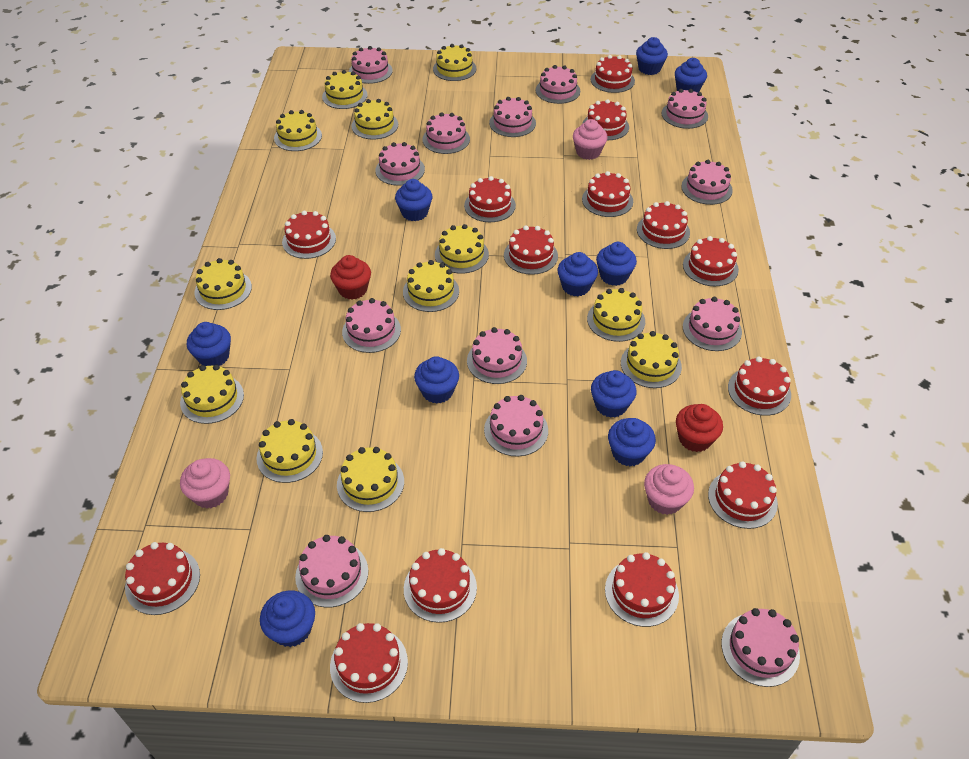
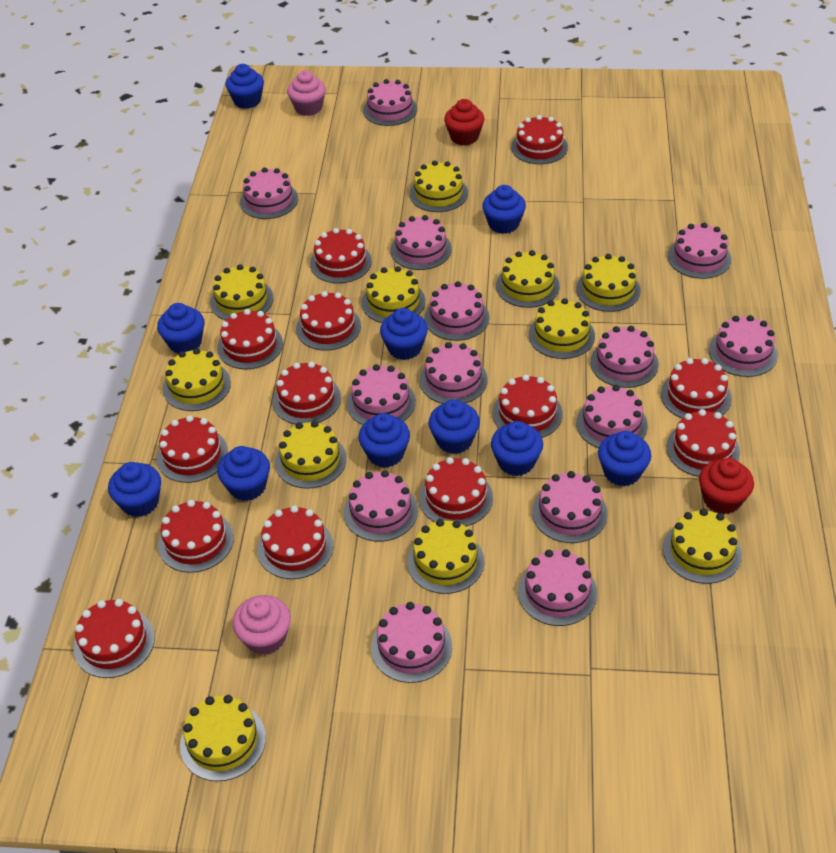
pink cake: 13 -> 14
pink cupcake: 3 -> 2
red cake: 14 -> 13
yellow cake: 12 -> 11

